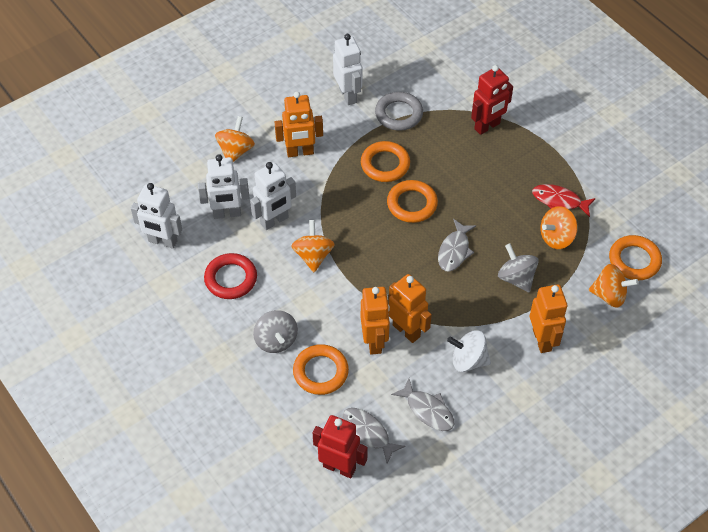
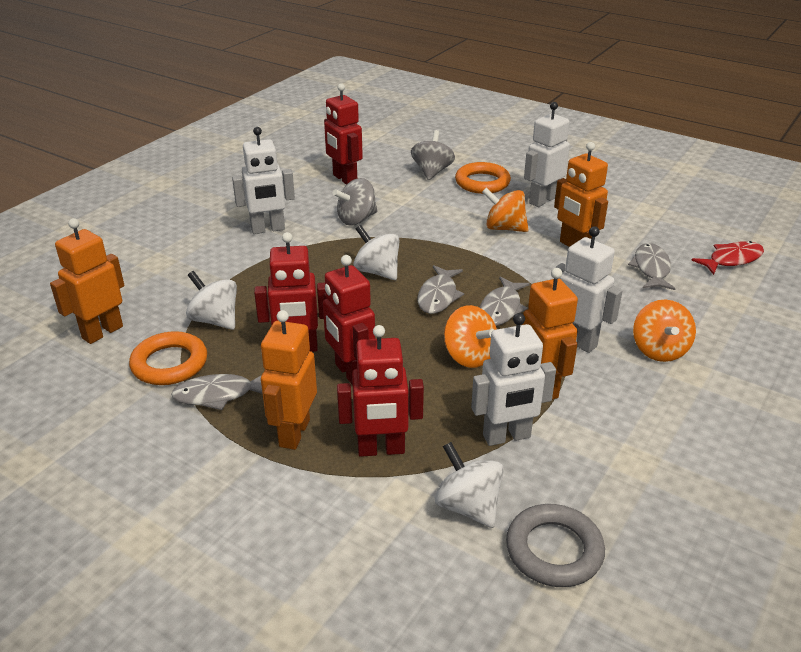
grey fish: 3 -> 4
orange ring: 4 -> 2
orange spinning top: 4 -> 3
red ring: 1 -> 0
red robot: 2 -> 4
white spinning top: 1 -> 3

